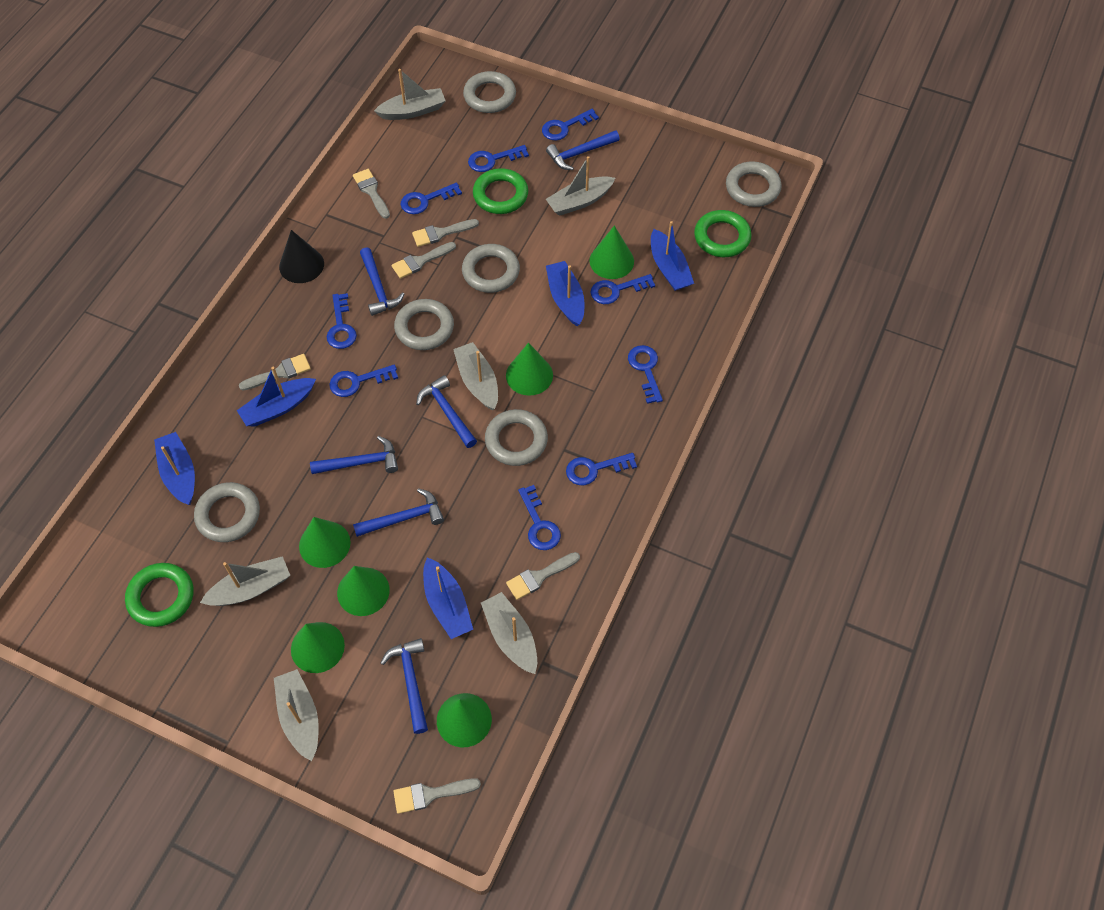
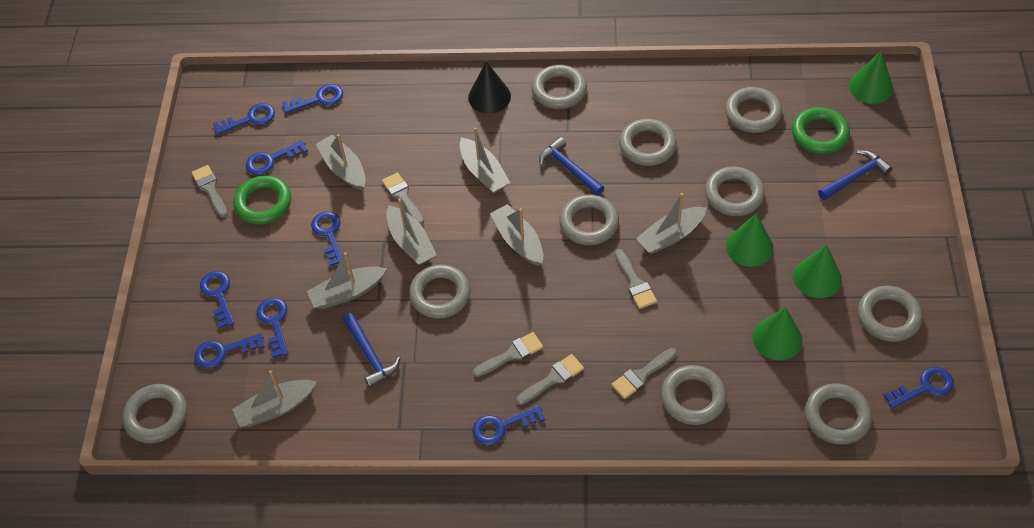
blue boat: 5 -> 0
blue hammer: 6 -> 3
green cone: 6 -> 4
green ring: 3 -> 2
grey boat: 6 -> 7
grey ring: 6 -> 10

